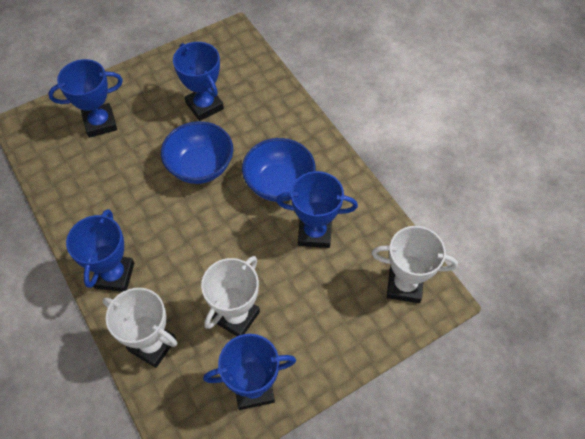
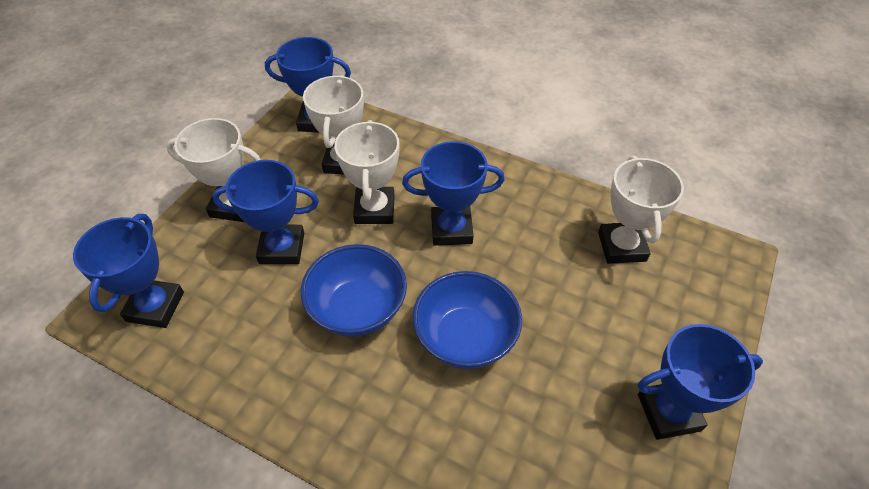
white trophy: 3 -> 4

